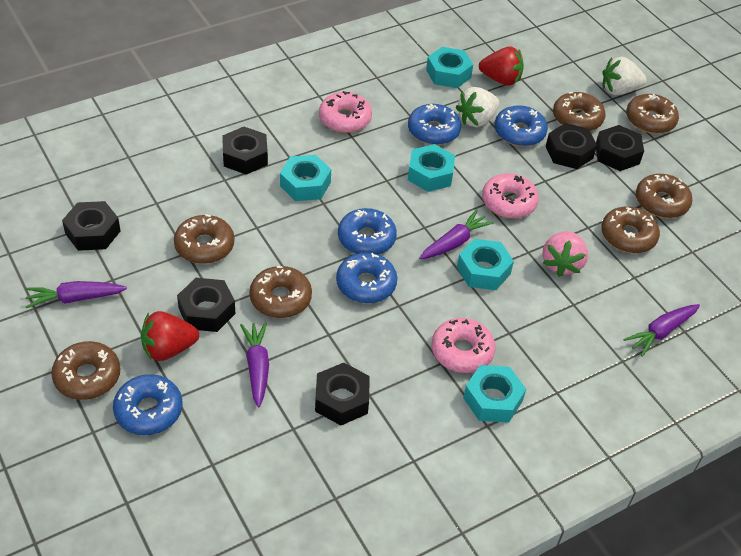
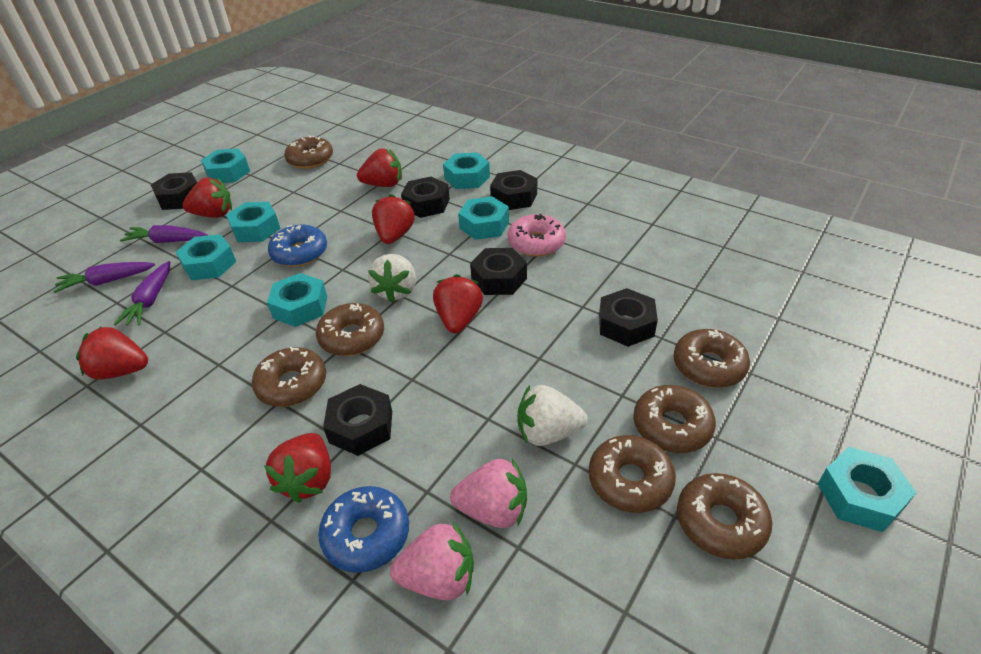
blue donut: 5 -> 2
pink donut: 3 -> 1
pink strawberry: 1 -> 2
purple carrot: 4 -> 3
red strawberry: 2 -> 6
turquoise nut: 5 -> 7

